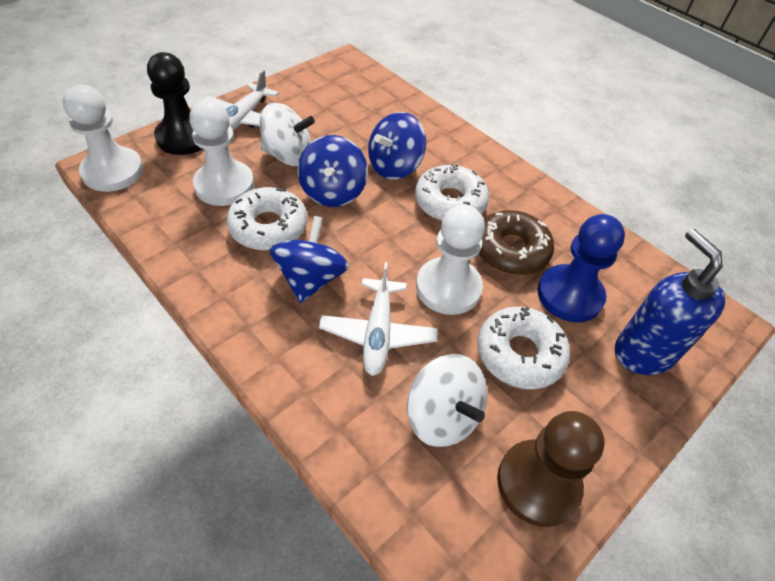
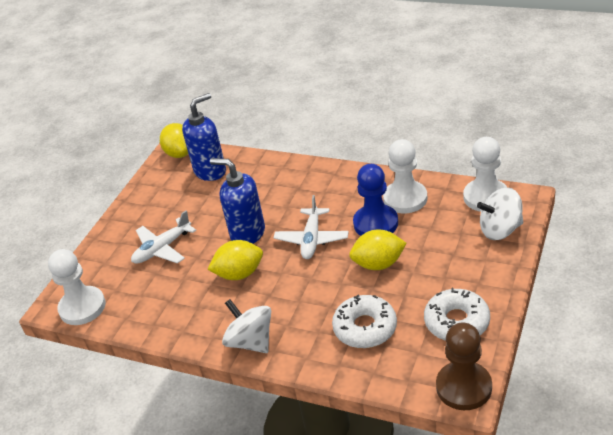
black pawn: 1 -> 0
blue soap dispenser: 1 -> 2
blue spinning top: 3 -> 0
brown donut: 1 -> 0
white donut: 3 -> 2
yellow lemon: 0 -> 3

